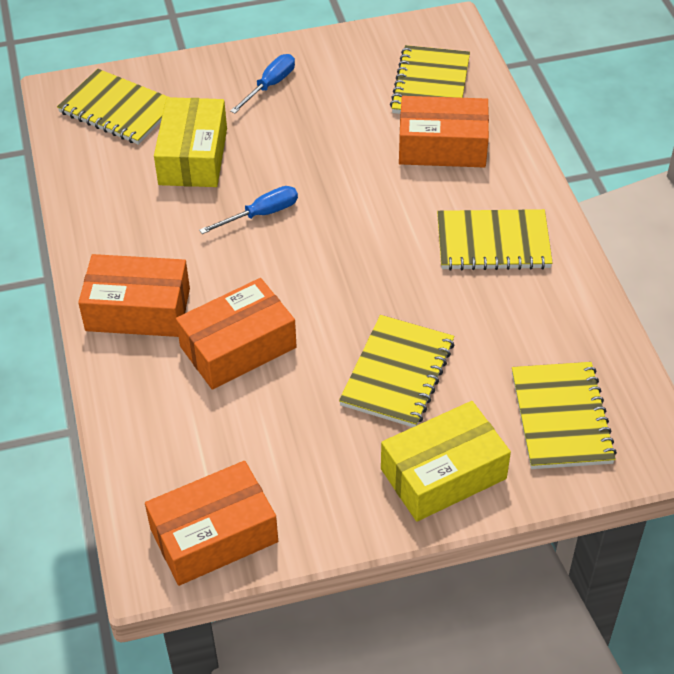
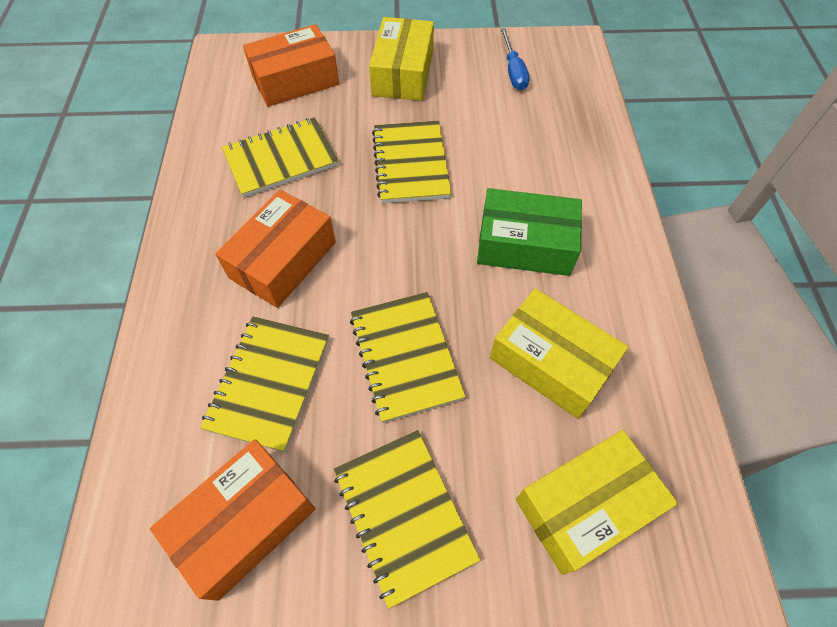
blue screwdriver: 2 -> 1
green box: 0 -> 1
orange box: 4 -> 3
yellow box: 2 -> 3

